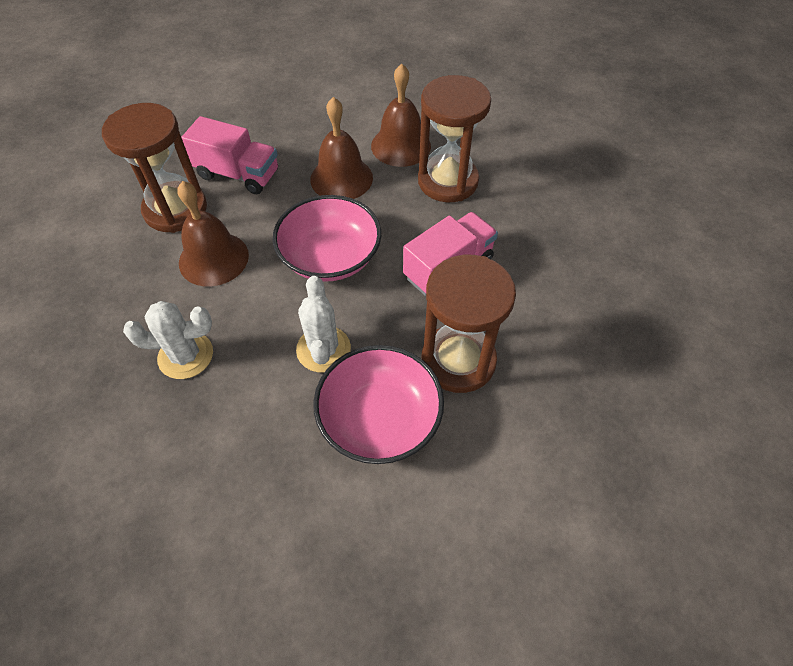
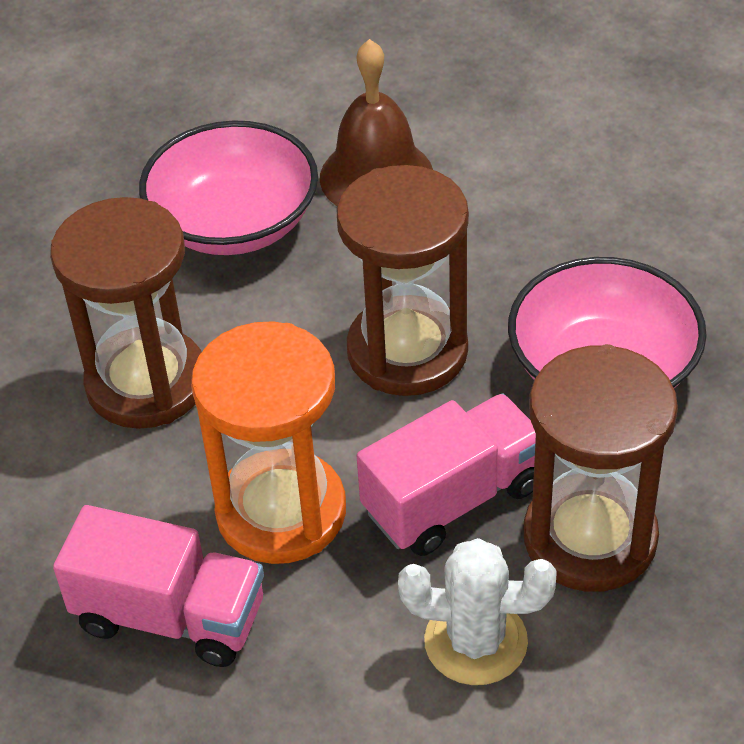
brown bell: 3 -> 1
orange hourglass: 0 -> 1
white cactus: 2 -> 1

